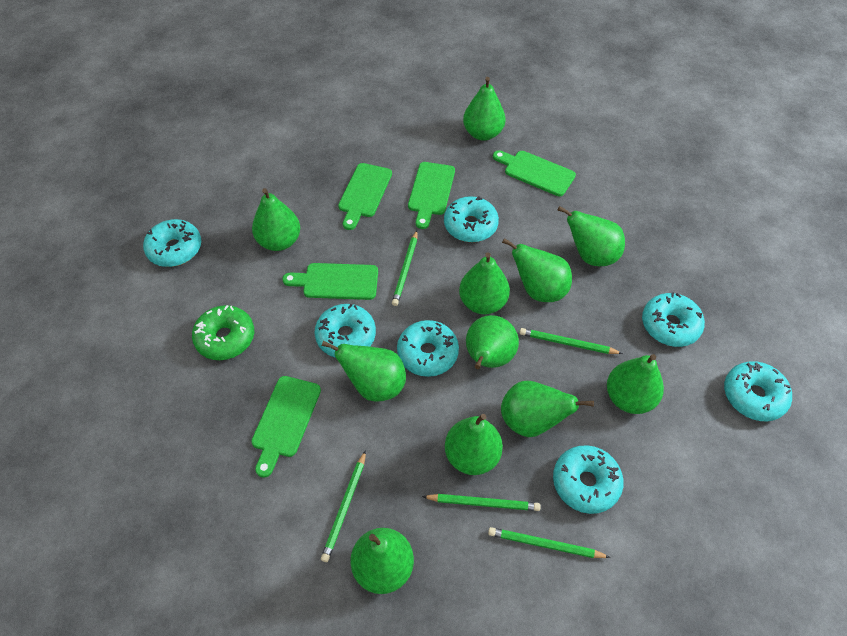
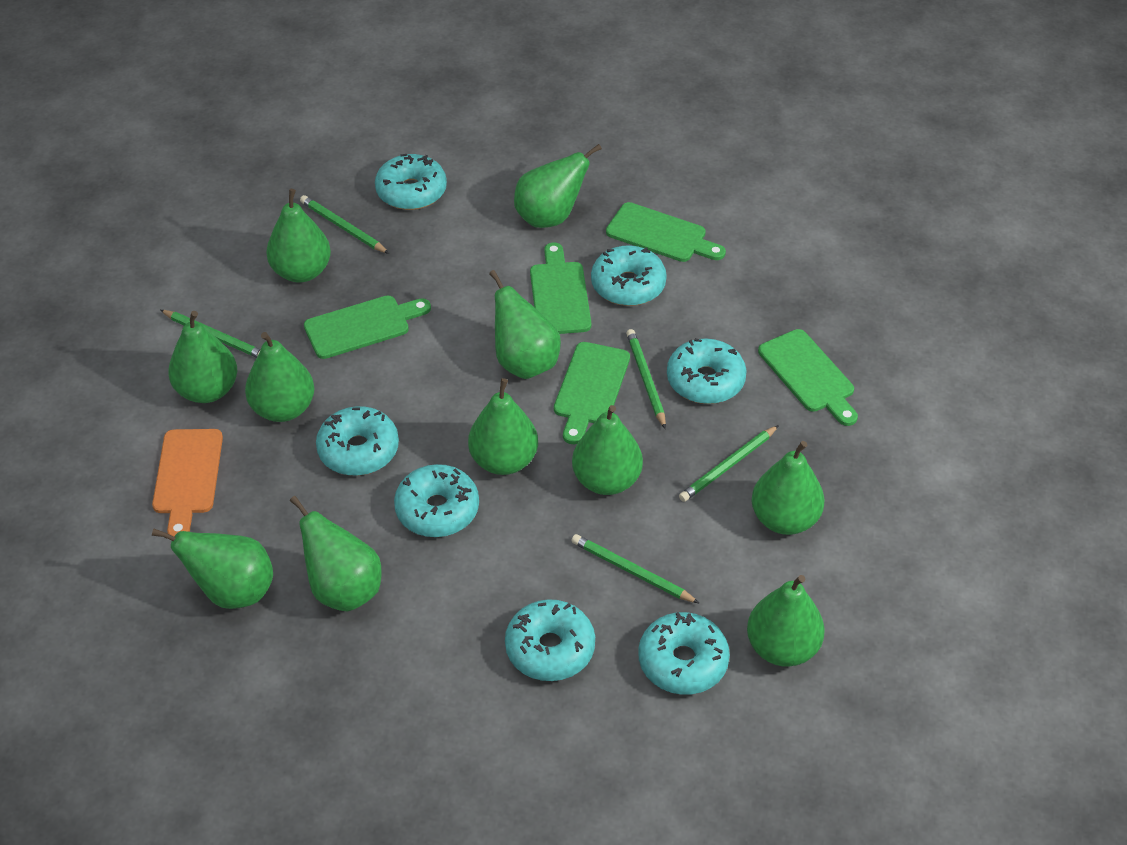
green donut: 1 -> 0
orange cutting board: 0 -> 1

